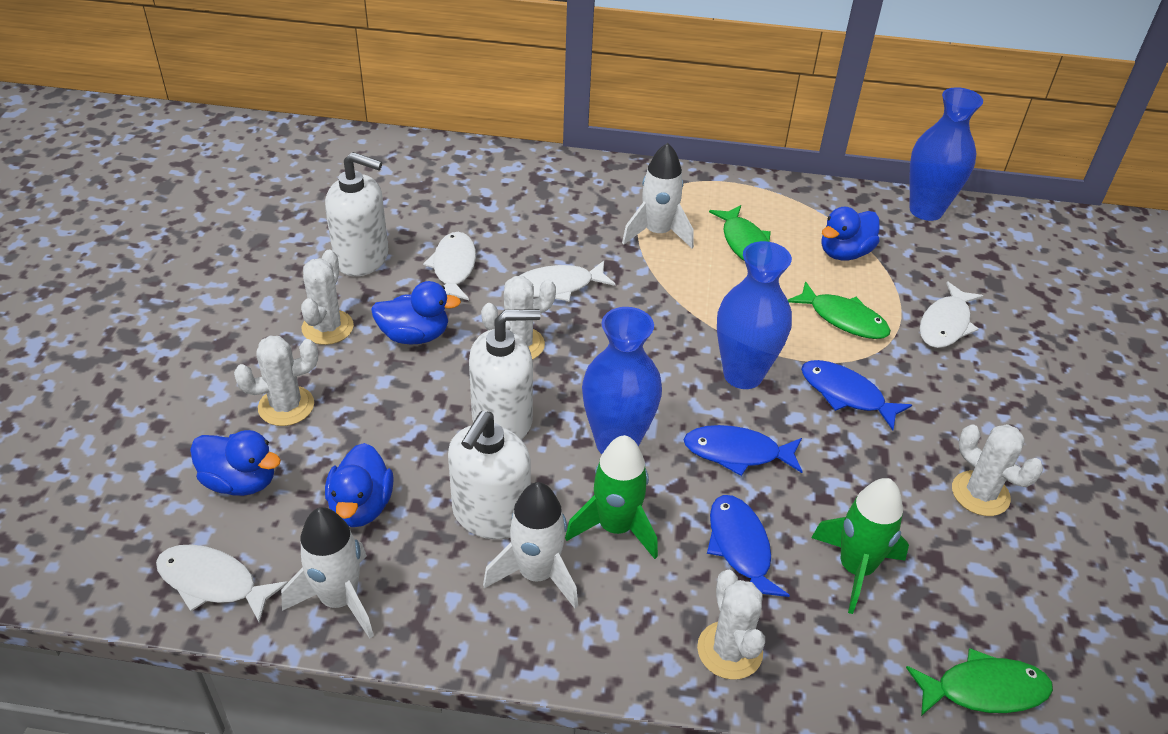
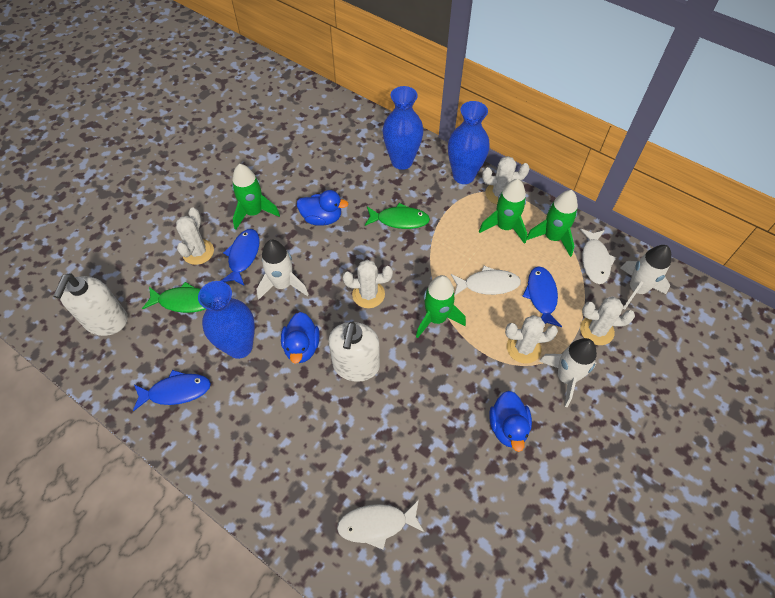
blue duck: 4 -> 3
green fish: 3 -> 2
green rocket: 2 -> 4
white fish: 4 -> 3
white soap dispenser: 3 -> 2

